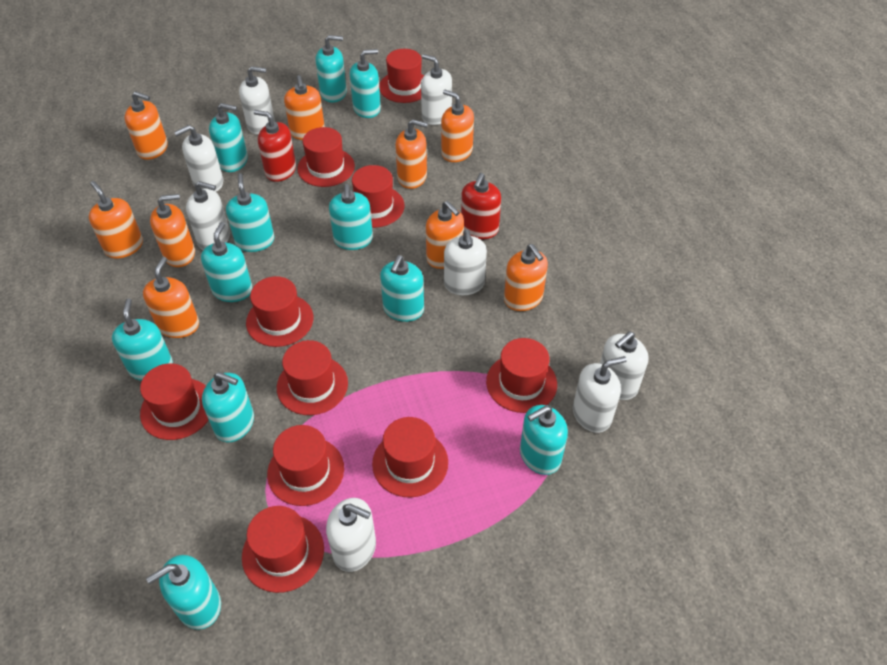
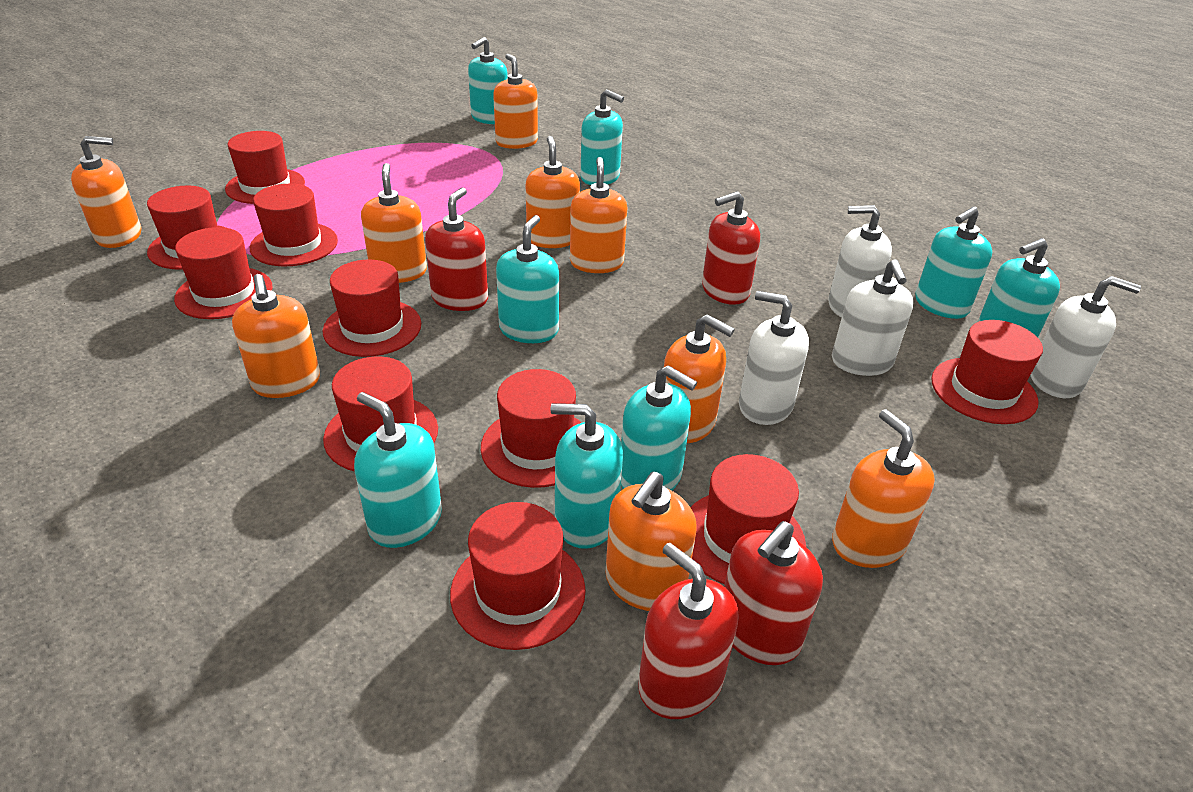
red soap dispenser: 2 -> 4
turquoise soap dispenser: 11 -> 8
white soap dispenser: 8 -> 4

